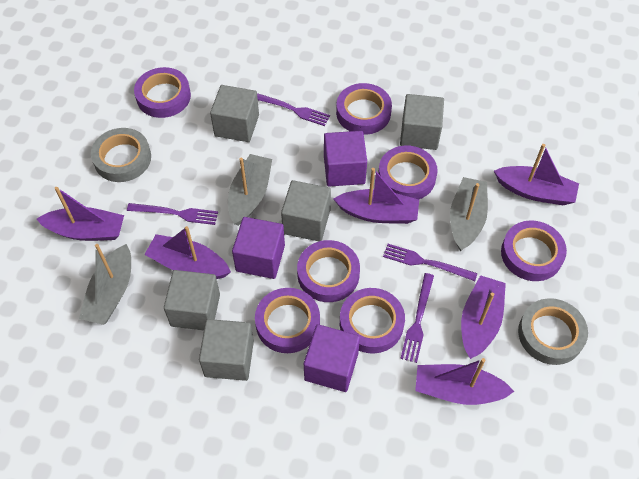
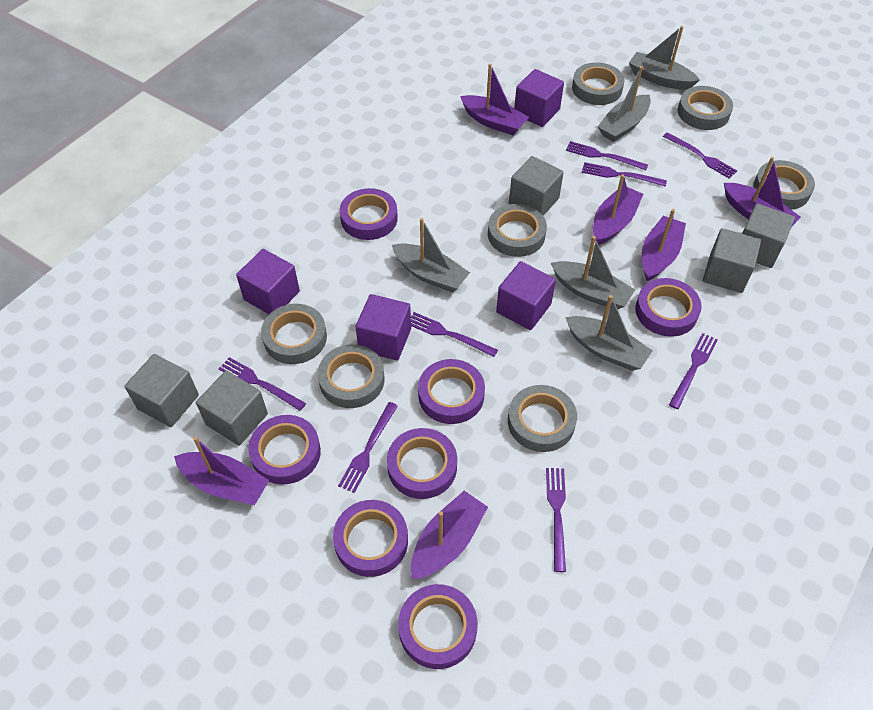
grey boat: 3 -> 5
grey tape: 2 -> 7
purple cube: 3 -> 4
purple fork: 4 -> 8

